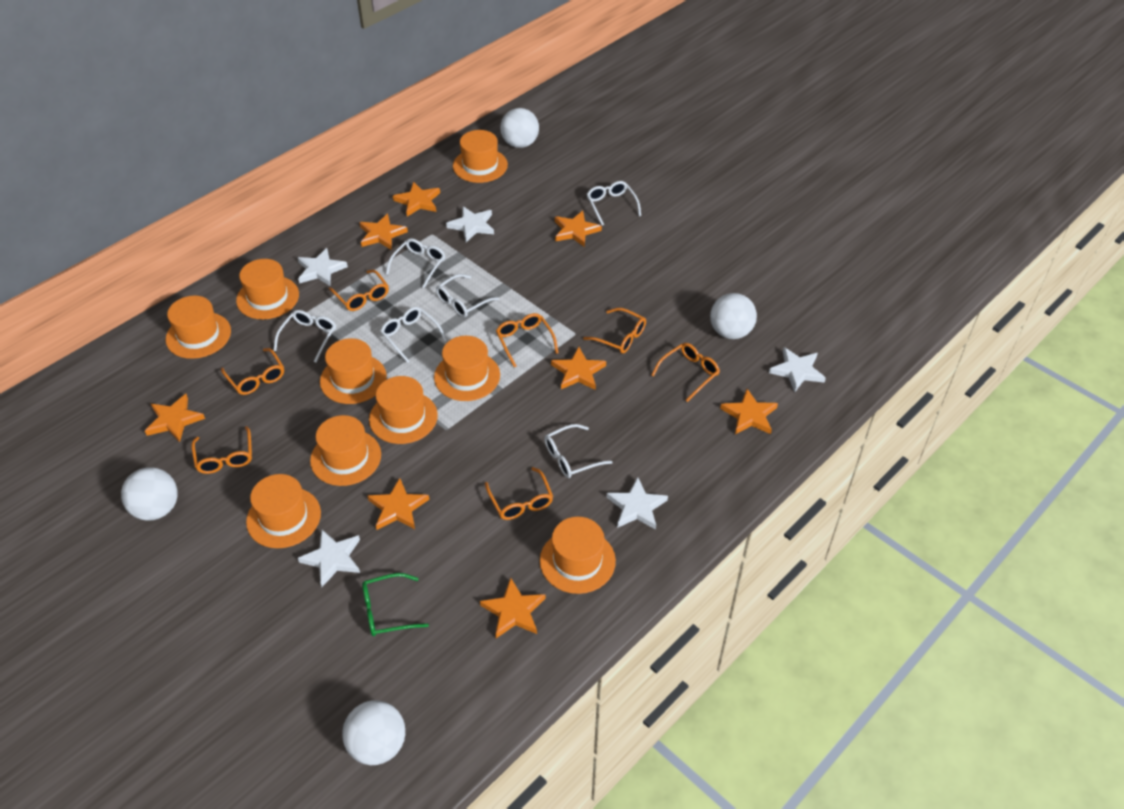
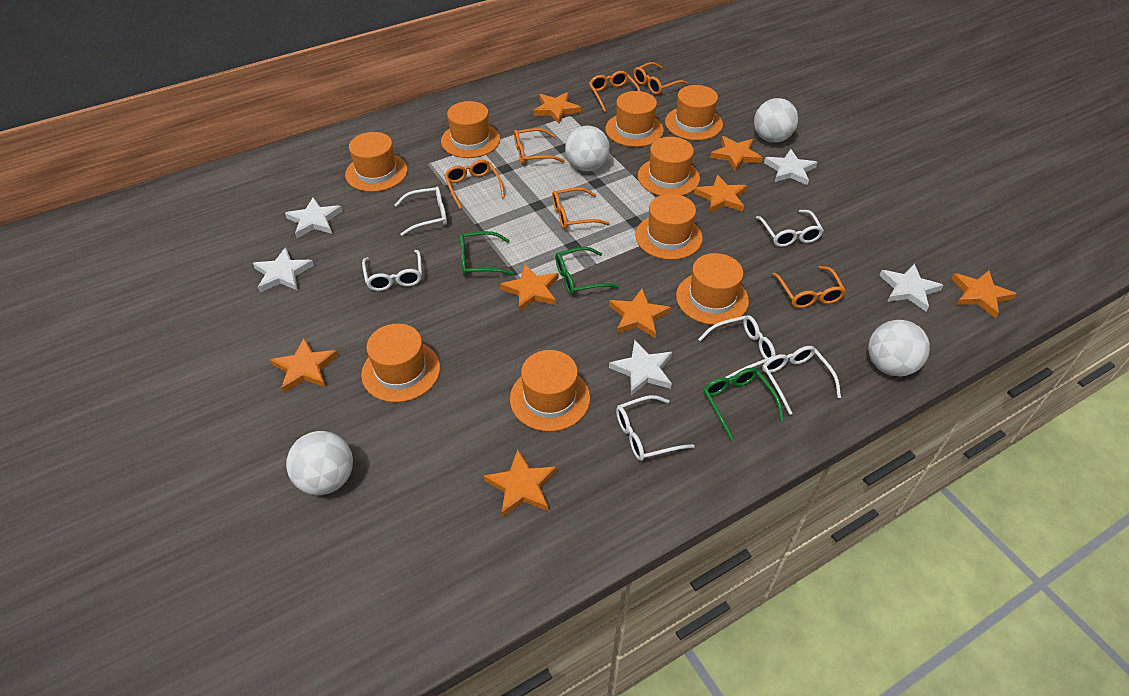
green glasses: 1 -> 3
orange glasses: 7 -> 6

